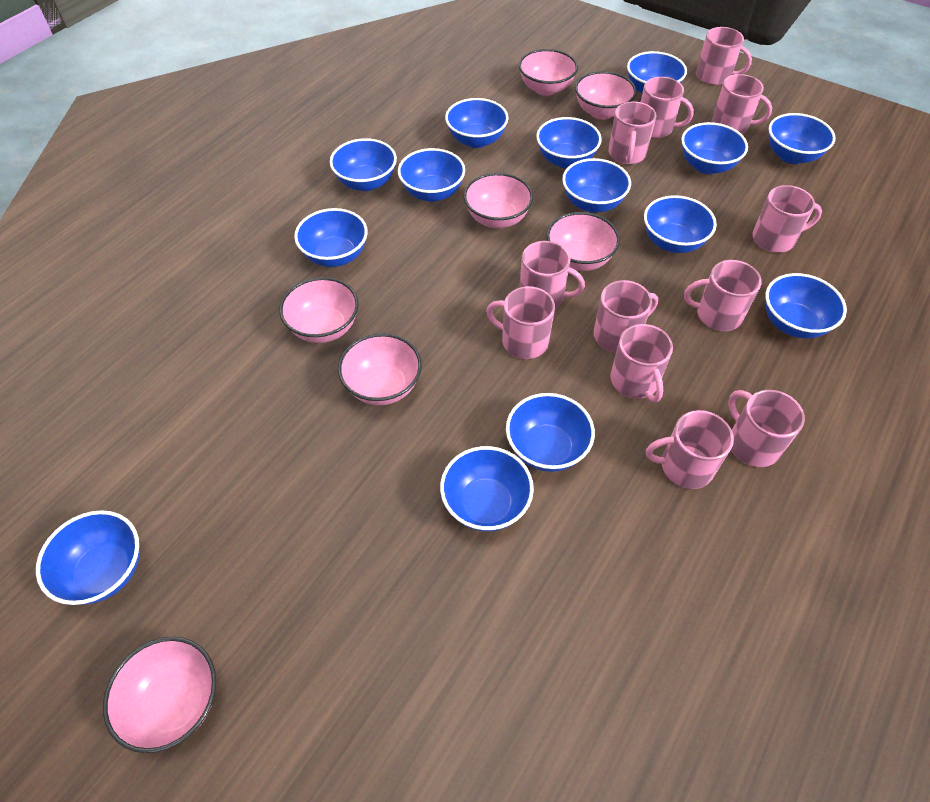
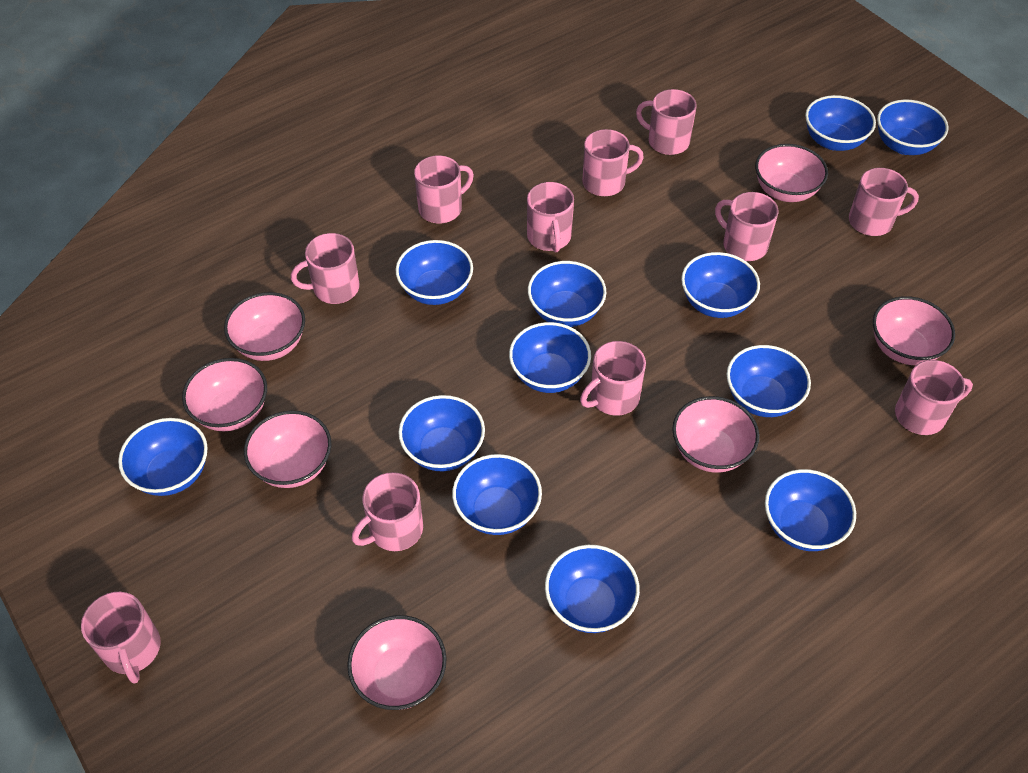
blue bowl: 14 -> 12
pink mug: 12 -> 11

